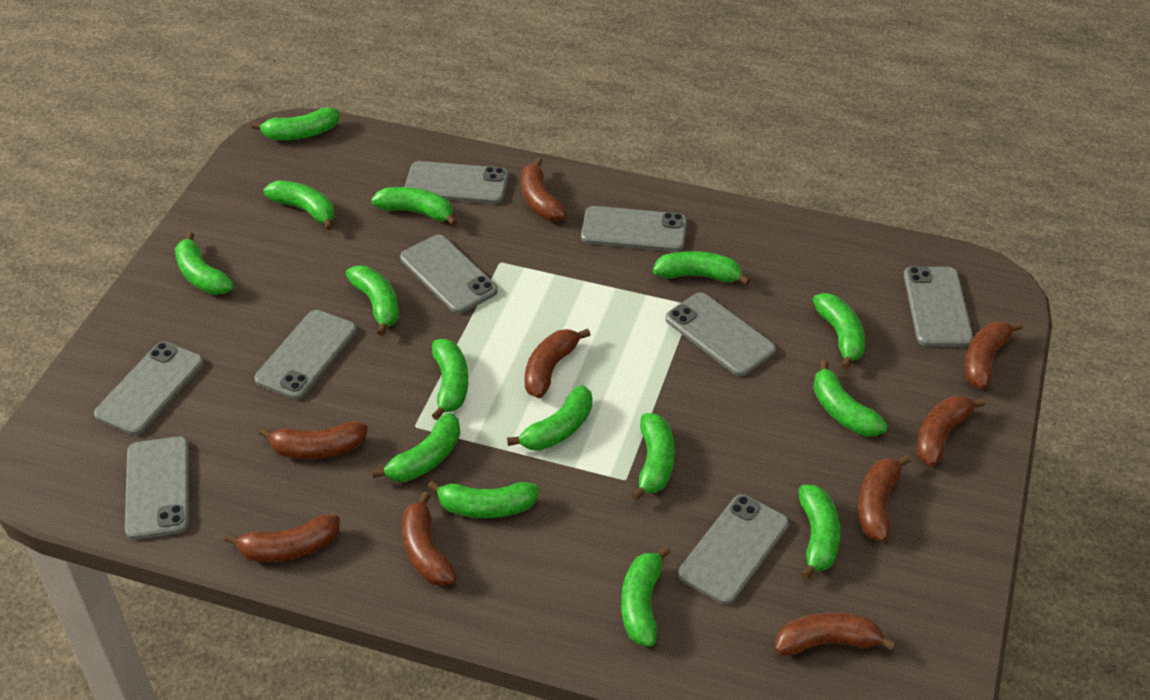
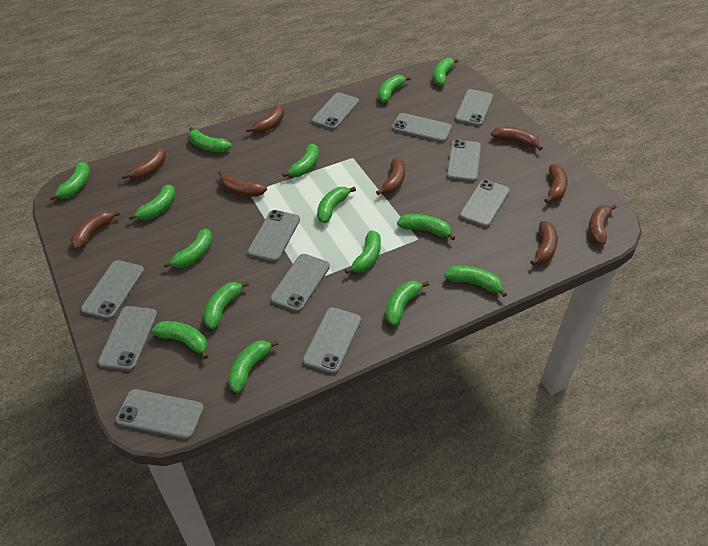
grey phone: 9 -> 11

